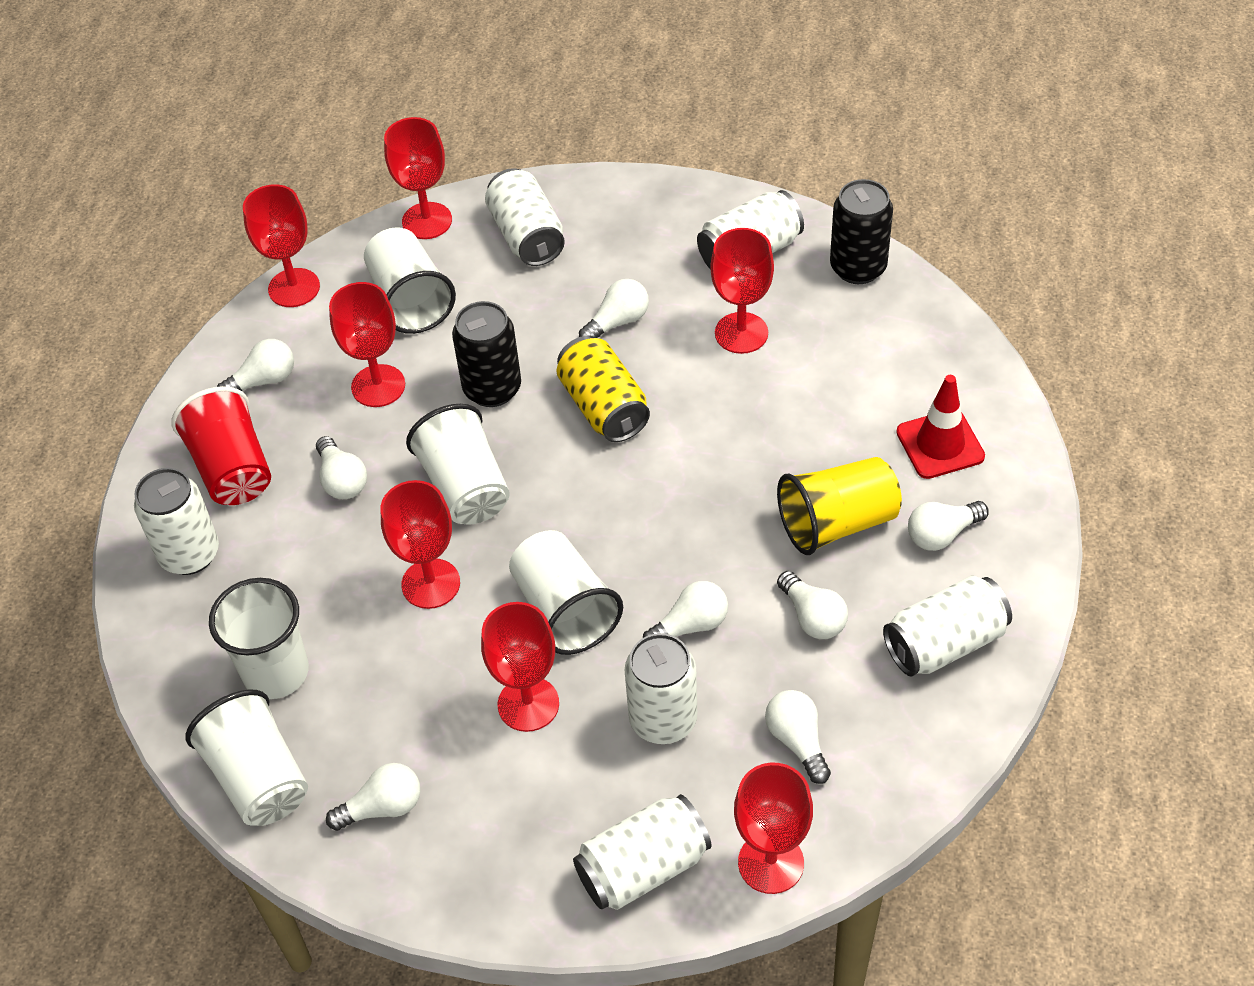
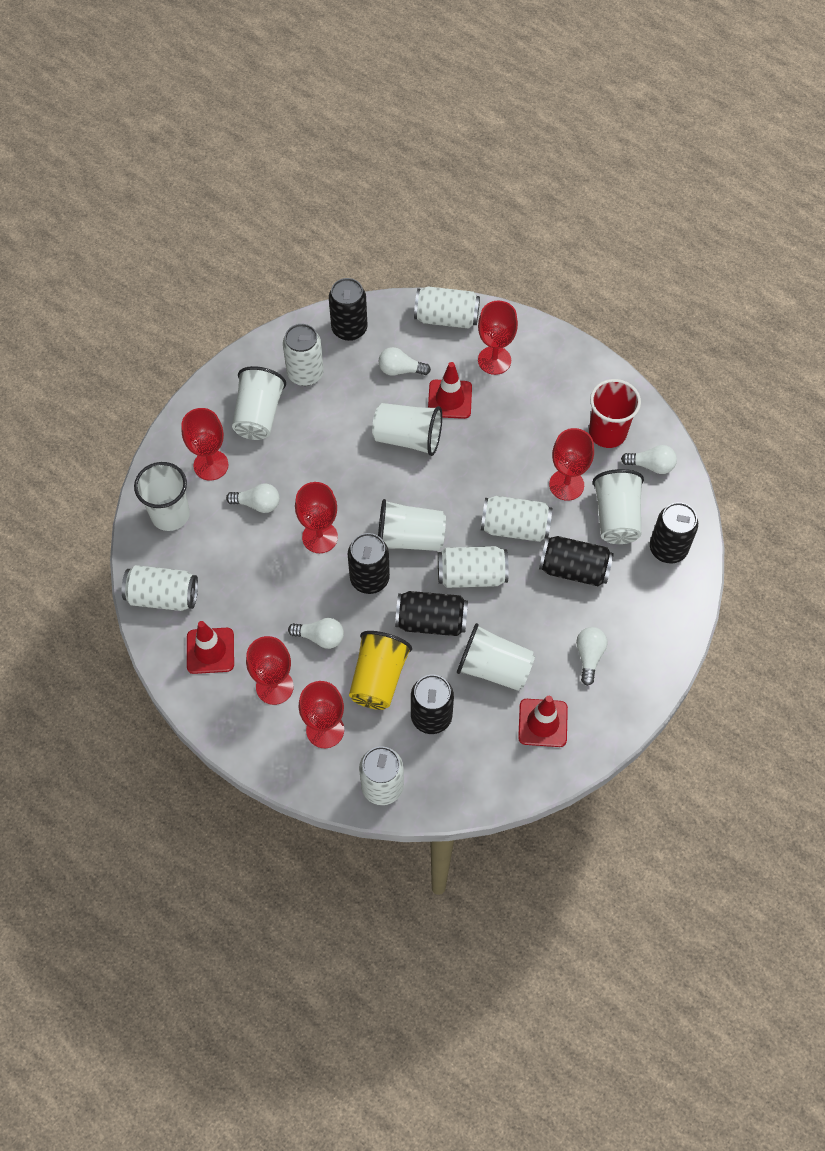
black can: 2 -> 6
red goblet: 7 -> 6
red traffic cone: 1 -> 3
white cup: 5 -> 6
white light bulb: 8 -> 5
yellow can: 1 -> 0

